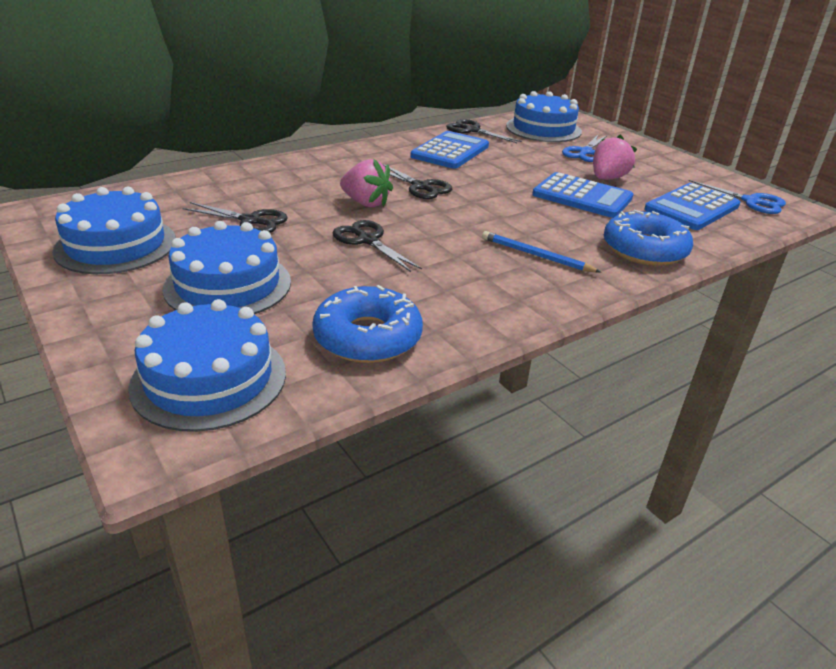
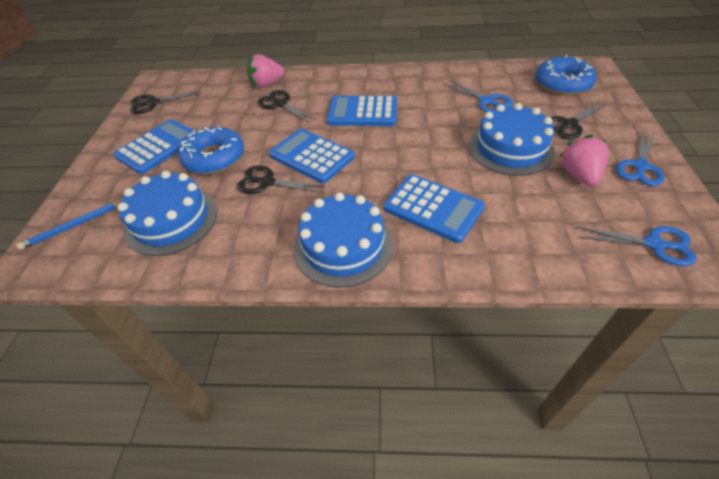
blue cake: 4 -> 3
blue calculator: 3 -> 4
blue scissors: 2 -> 3

